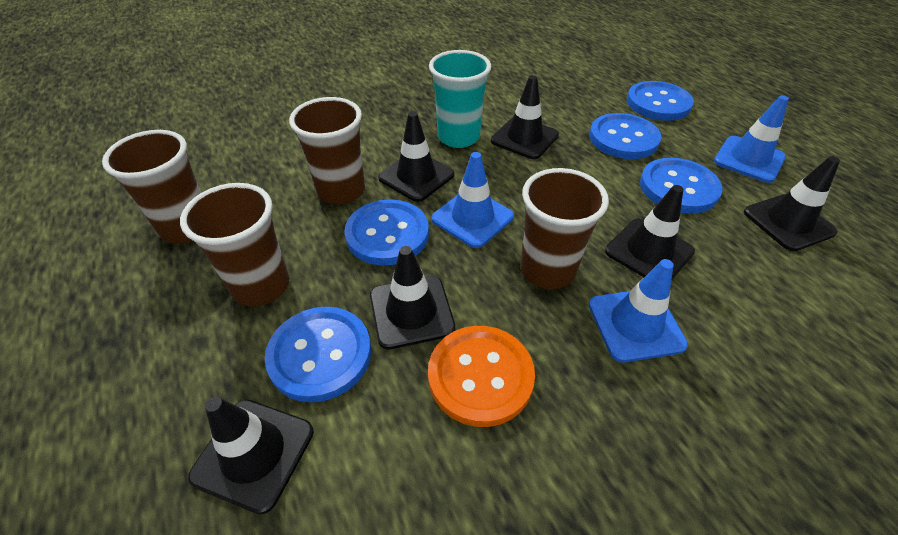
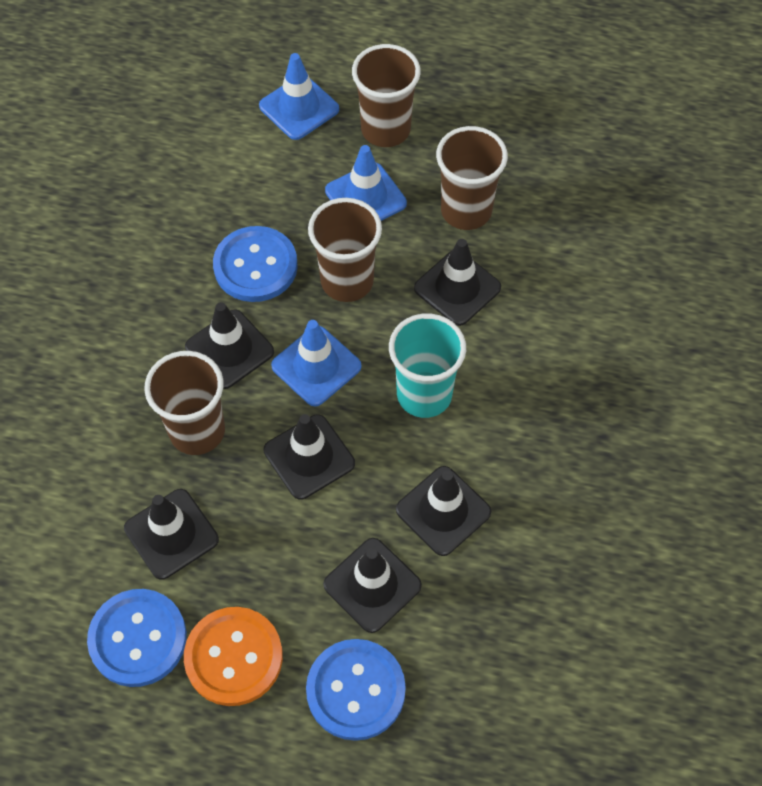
blue button: 5 -> 3

